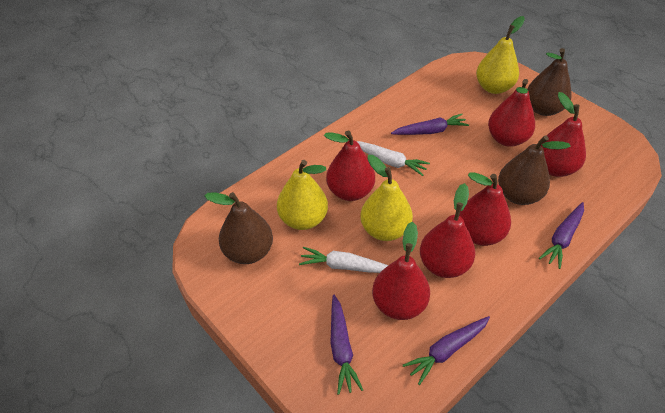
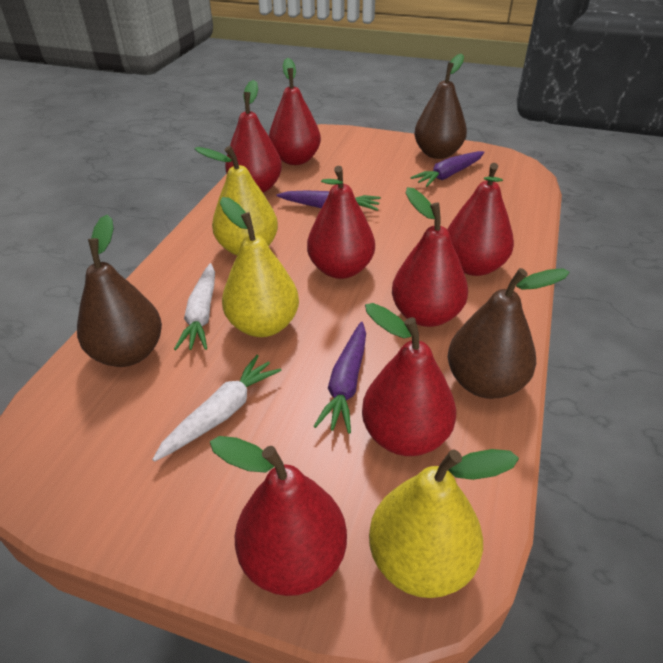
purple carrot: 4 -> 3
red pear: 6 -> 7

